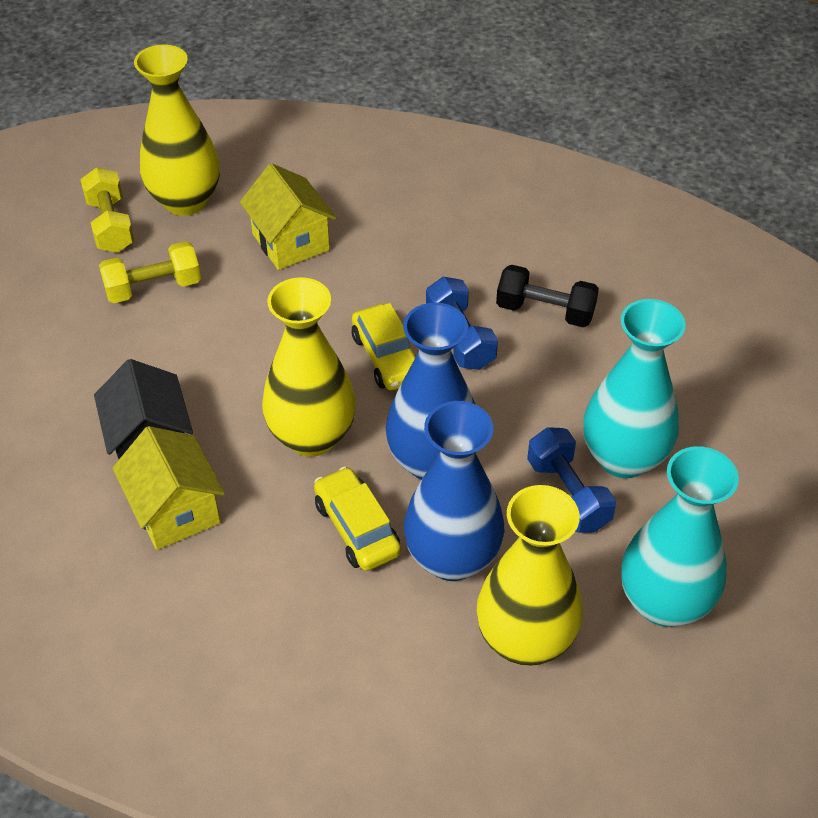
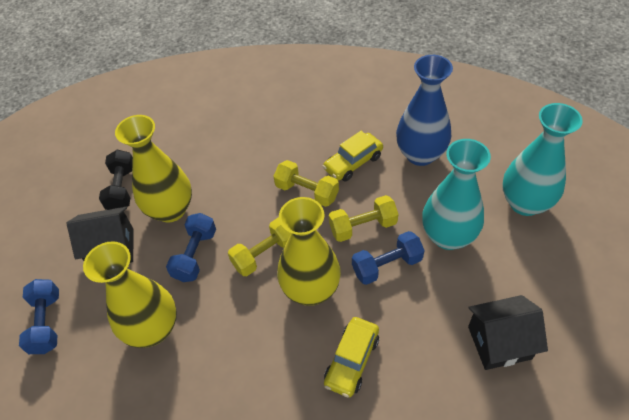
black house: 1 -> 2
blue dumbbell: 2 -> 3
blue vase: 2 -> 1
yellow dumbbell: 2 -> 3
yellow house: 2 -> 0

